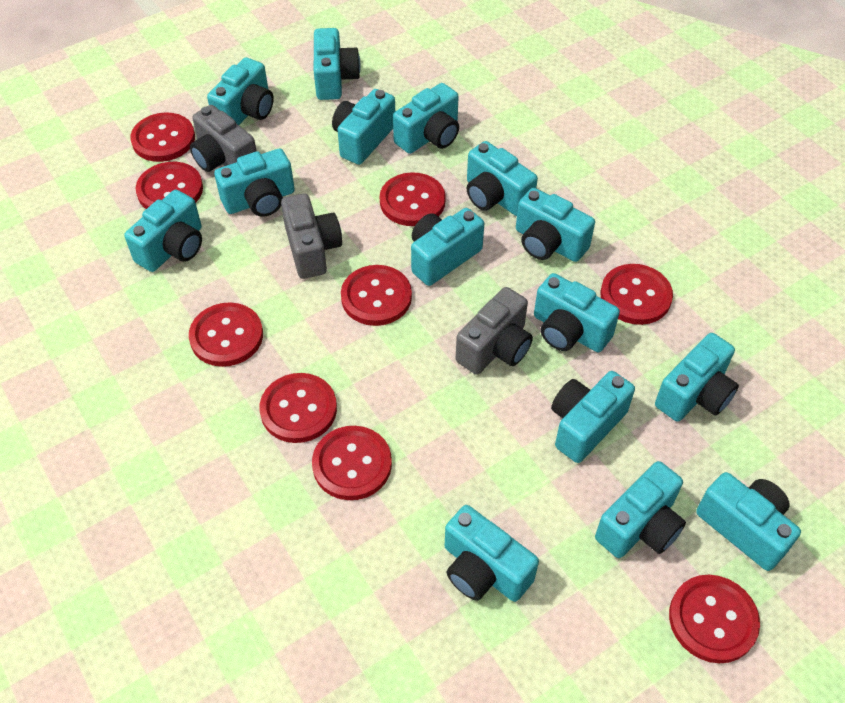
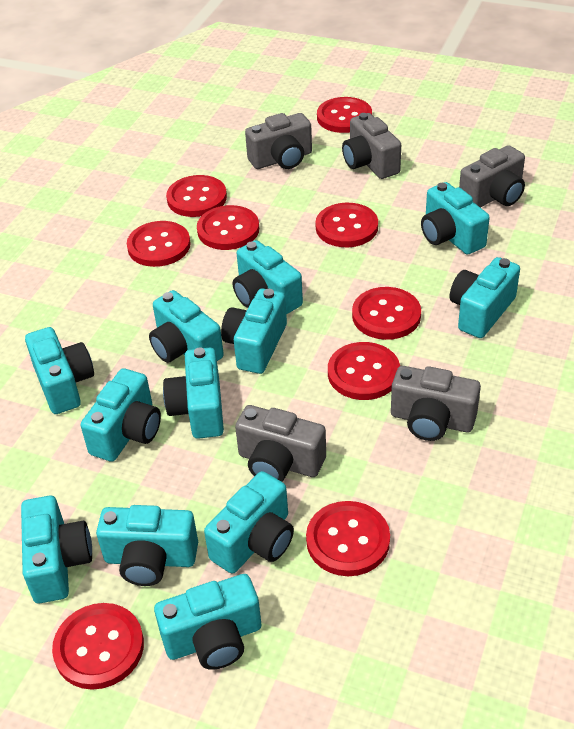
grey camera: 3 -> 5
turquoise camera: 15 -> 12

